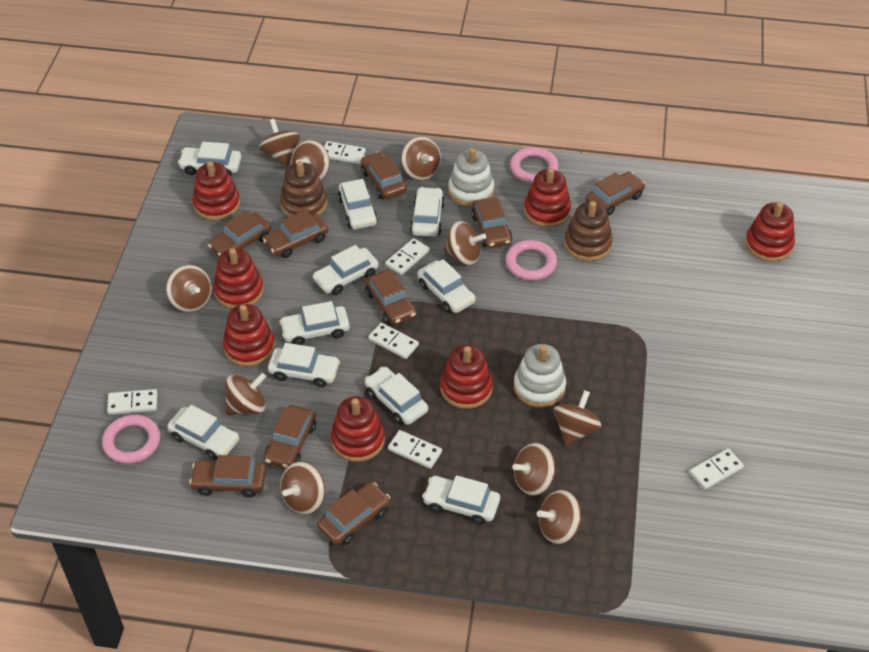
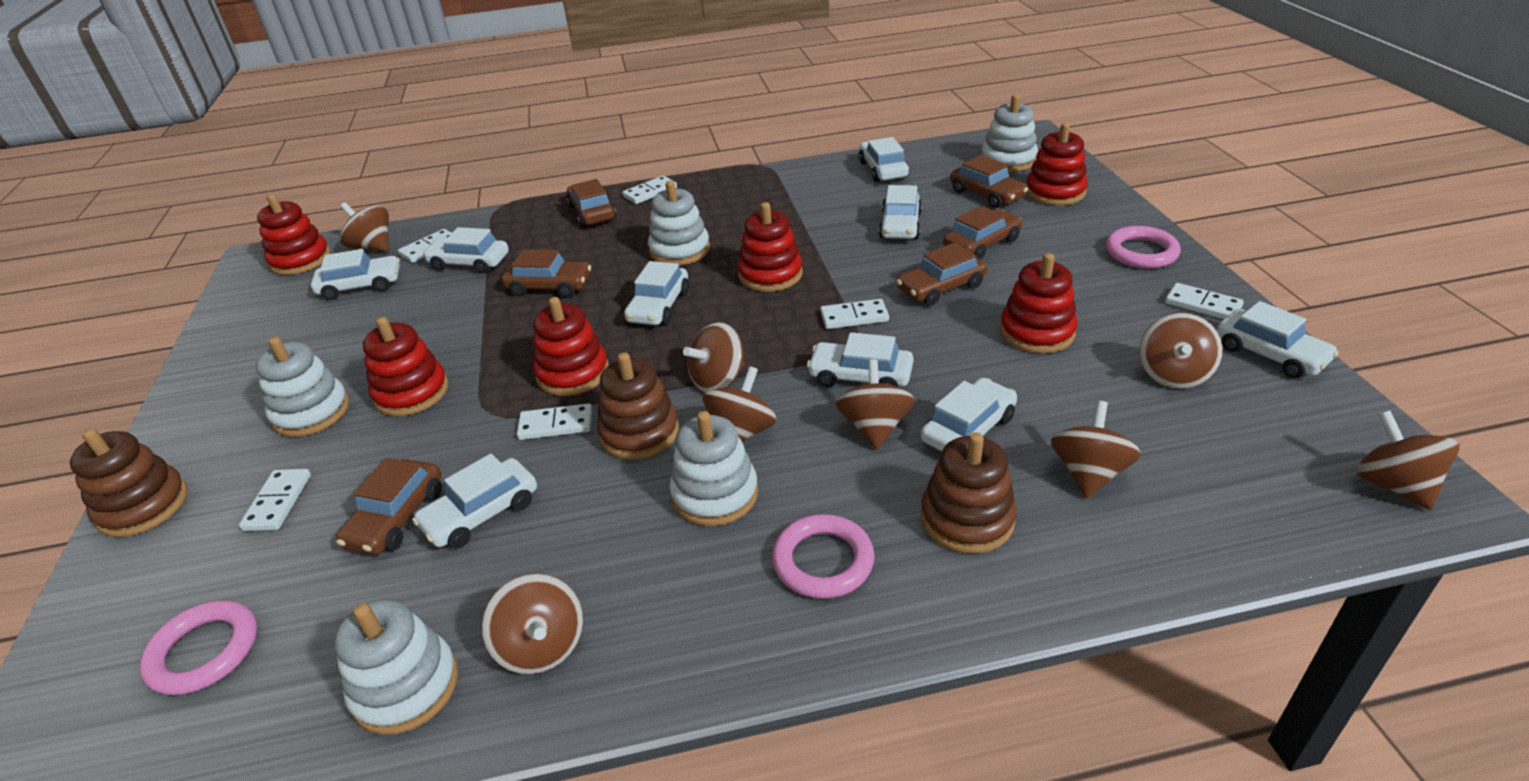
brown car: 9 -> 6
brown spinning top: 10 -> 8
brown stacking toy: 2 -> 3
red stacking toy: 7 -> 6
white car: 10 -> 9
white stacking toy: 2 -> 5

